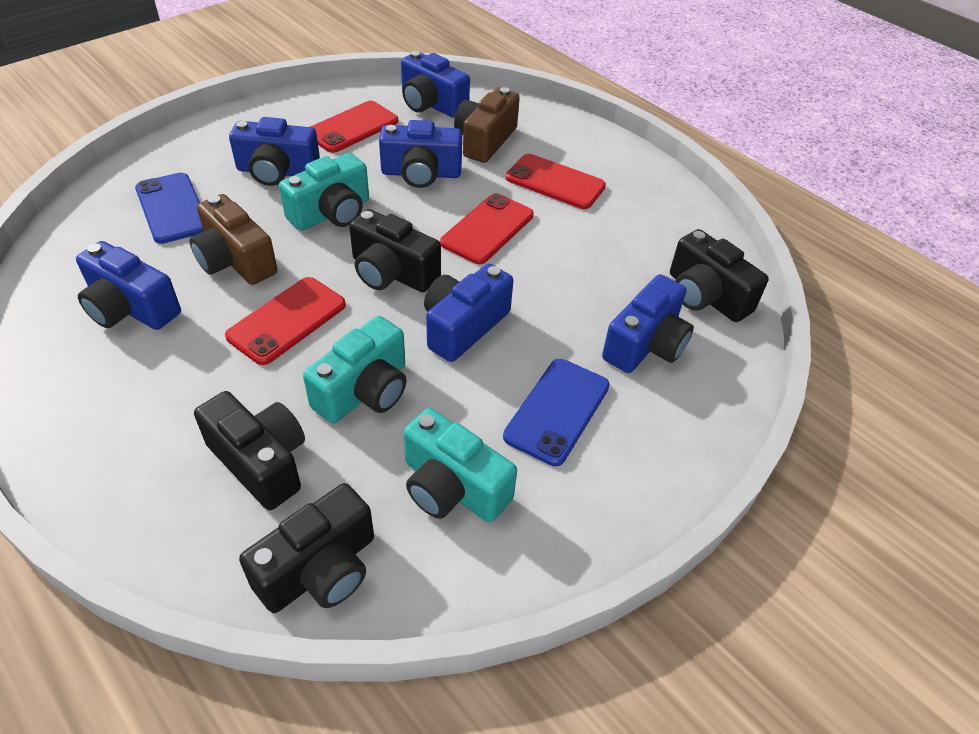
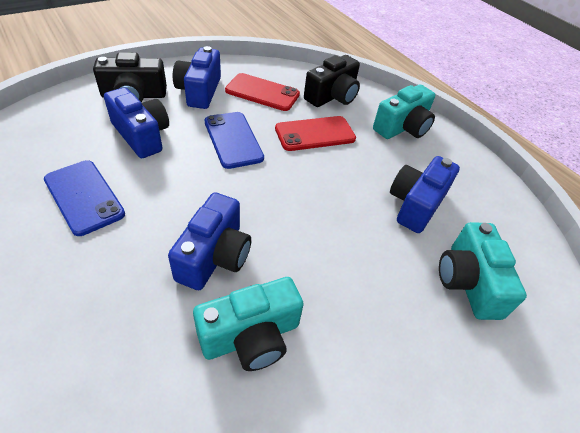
black camera: 4 -> 2
blue camera: 6 -> 4
brown camera: 2 -> 0
red phone: 4 -> 2

